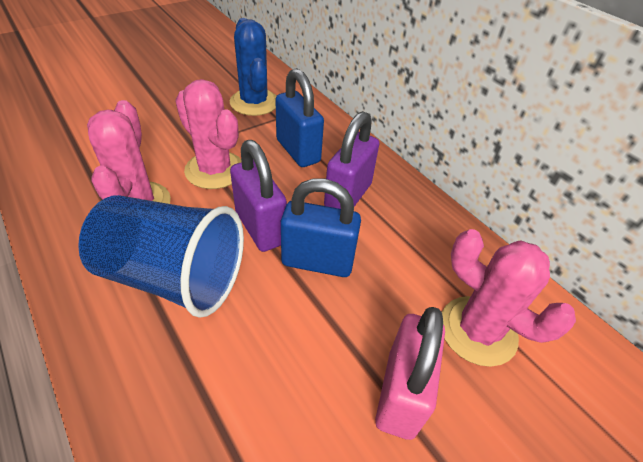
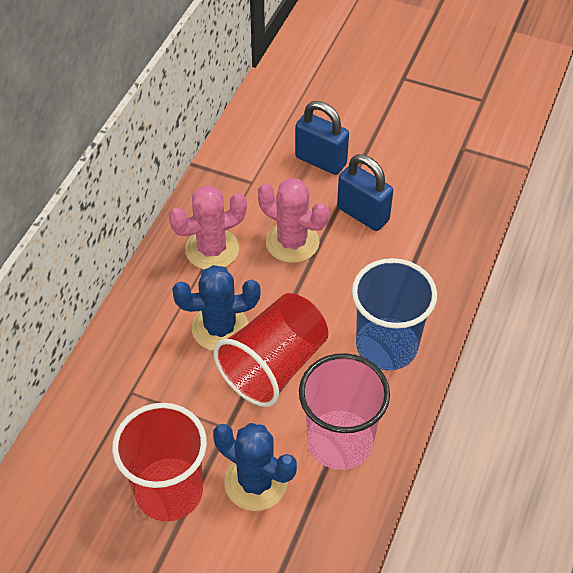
blue cactus: 1 -> 2
pink cactus: 3 -> 2
pink cup: 0 -> 1
pink padlock: 1 -> 0
purple padlock: 2 -> 0
red cup: 0 -> 2

